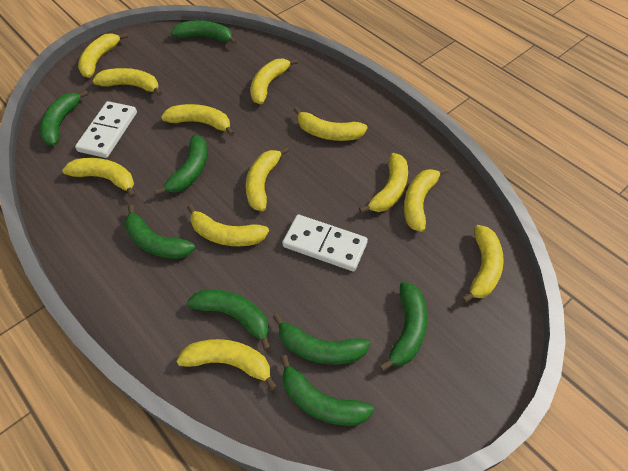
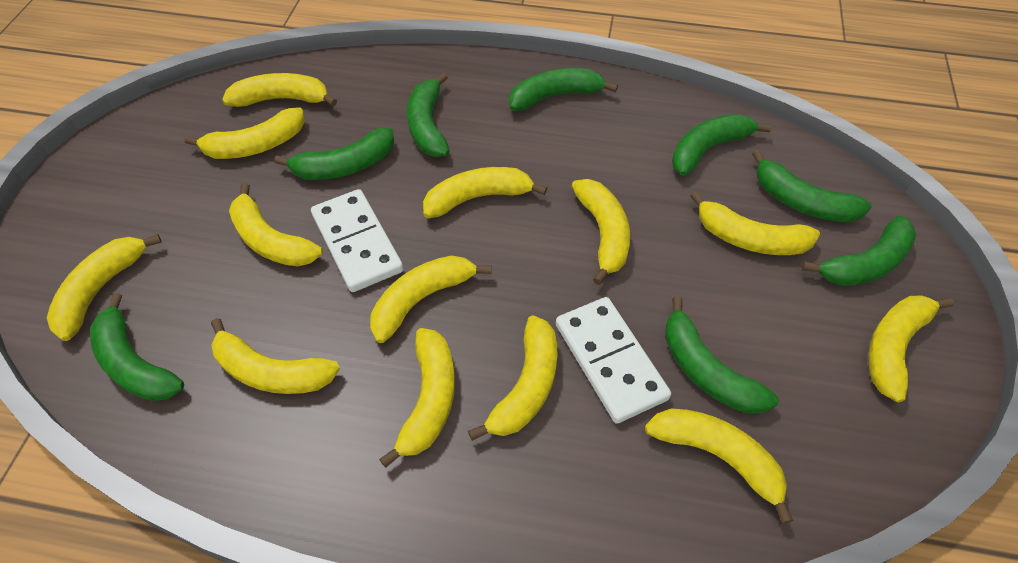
yellow banana: 12 -> 13

